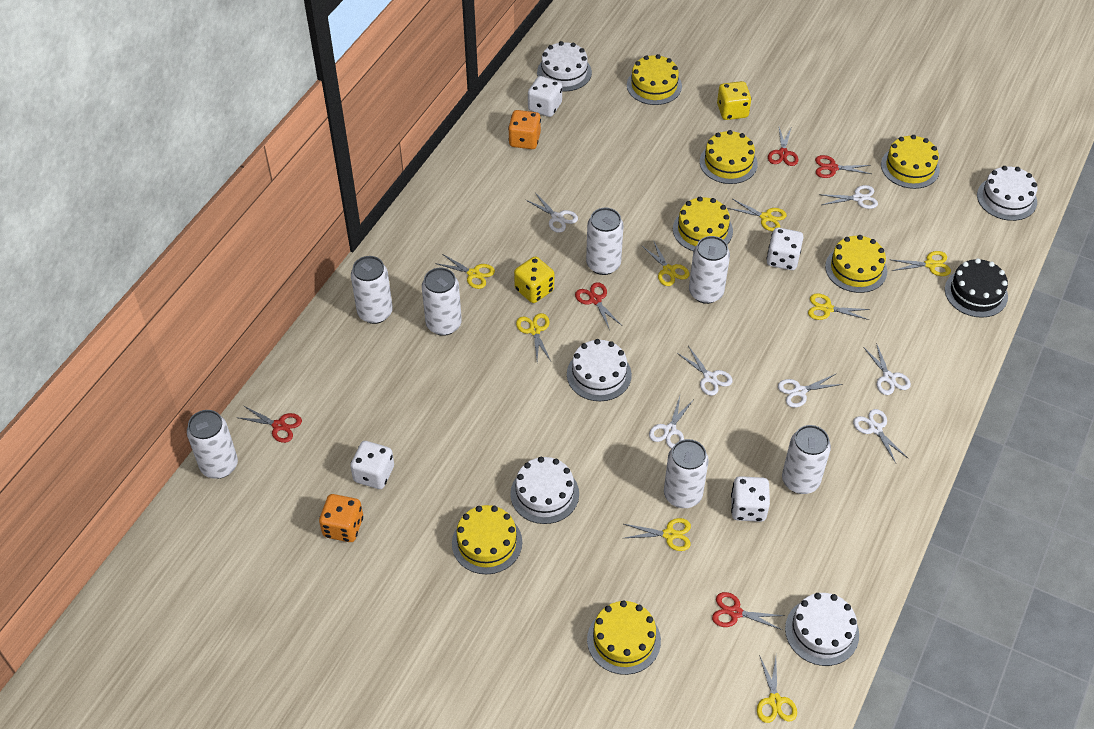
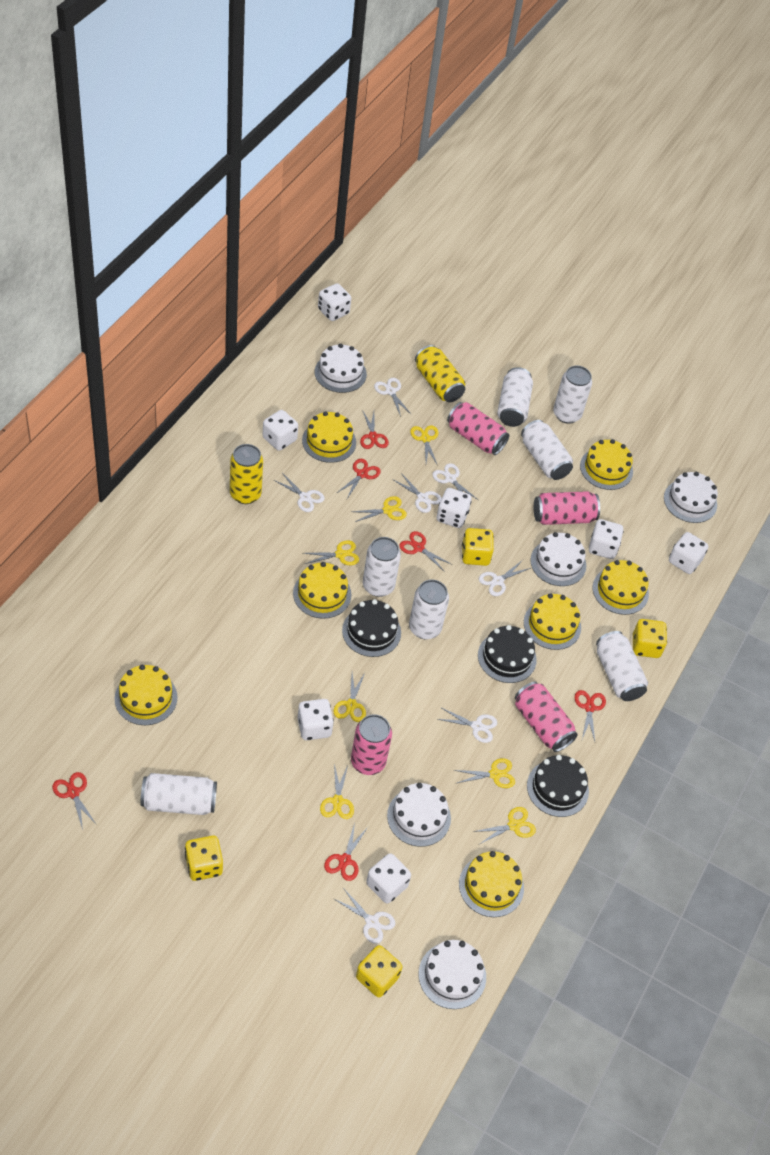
black cake: 1 -> 3
orange dice: 2 -> 0
pink can: 0 -> 4
red scissors: 5 -> 6
white dice: 4 -> 7
yellow can: 0 -> 2
yellow dice: 2 -> 4
yellow scissors: 8 -> 7

